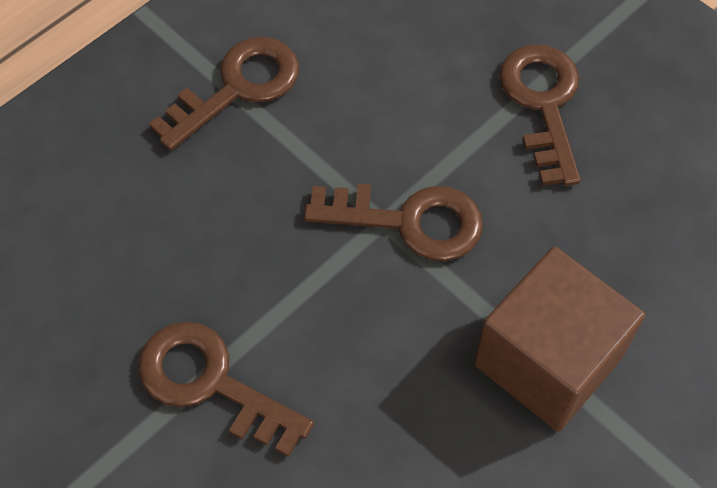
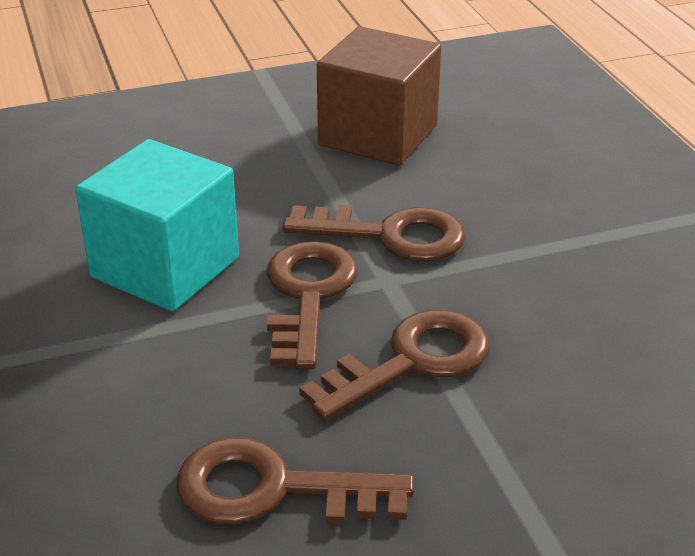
turquoise cube: 0 -> 1

